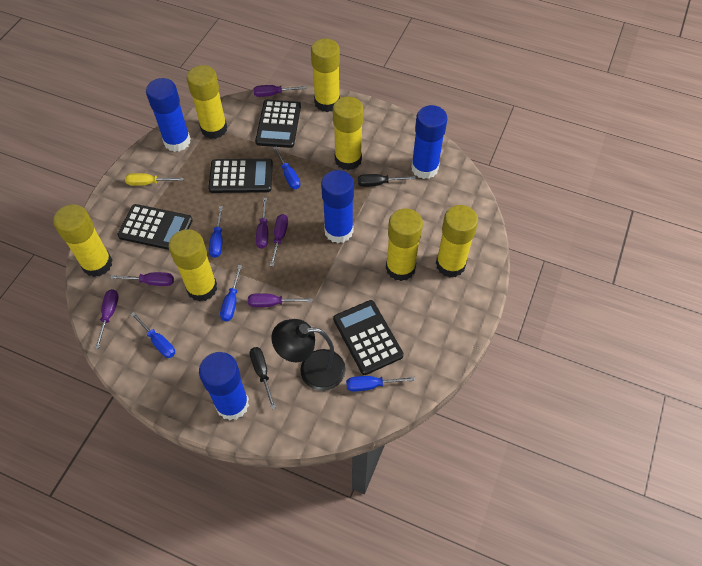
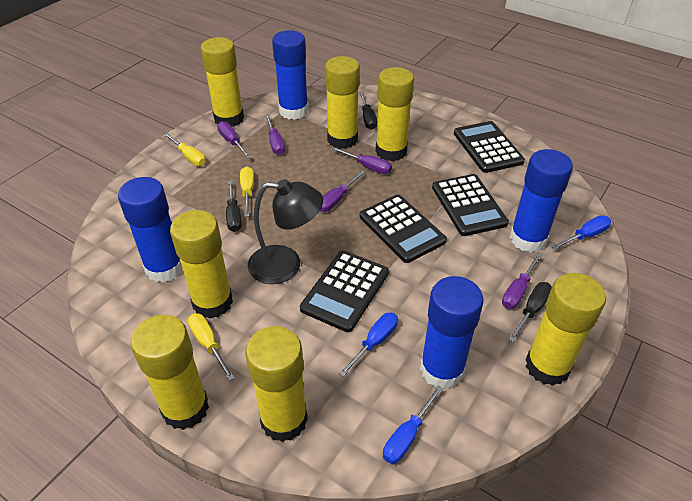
black screwdriver: 2 -> 3
blue screwdriver: 5 -> 3
purple screwdriver: 6 -> 5
yellow screwdriver: 1 -> 3

